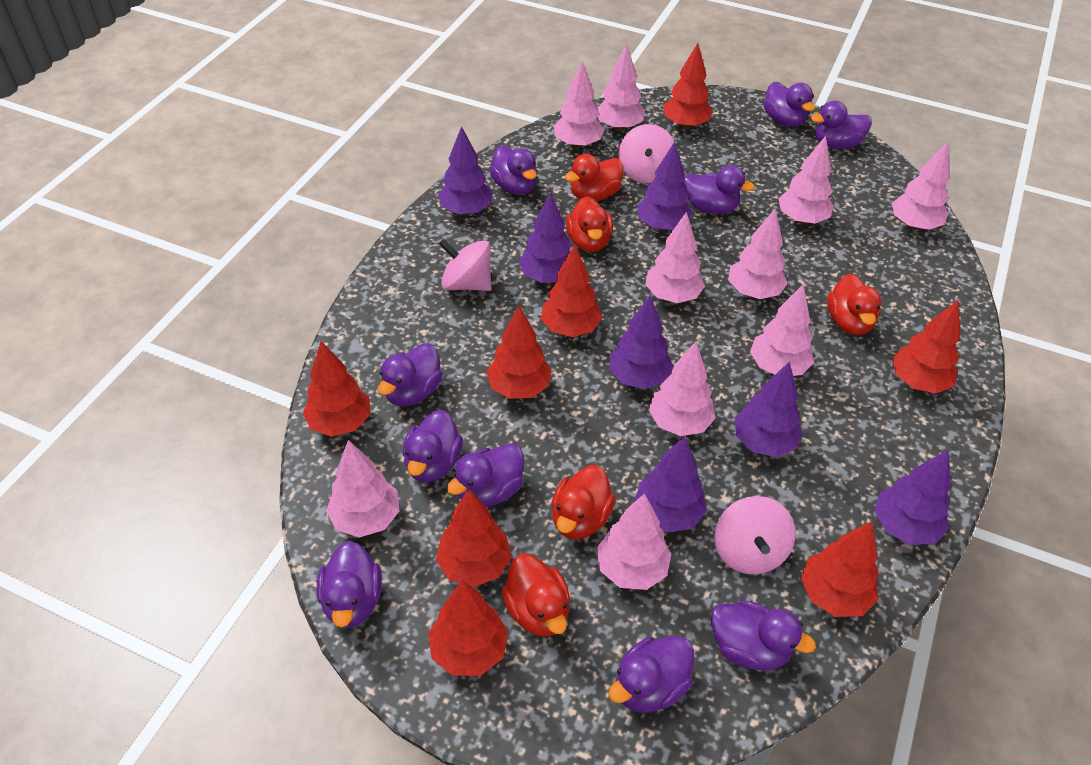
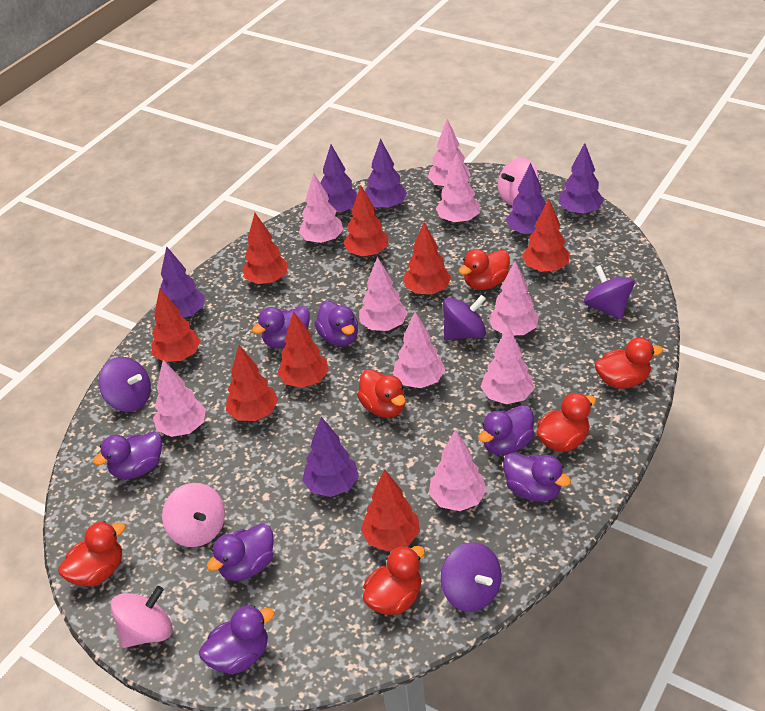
pink tree: 10 -> 9
purple duck: 10 -> 7
purple spinning top: 0 -> 4
purple tree: 7 -> 6
red duck: 5 -> 6

